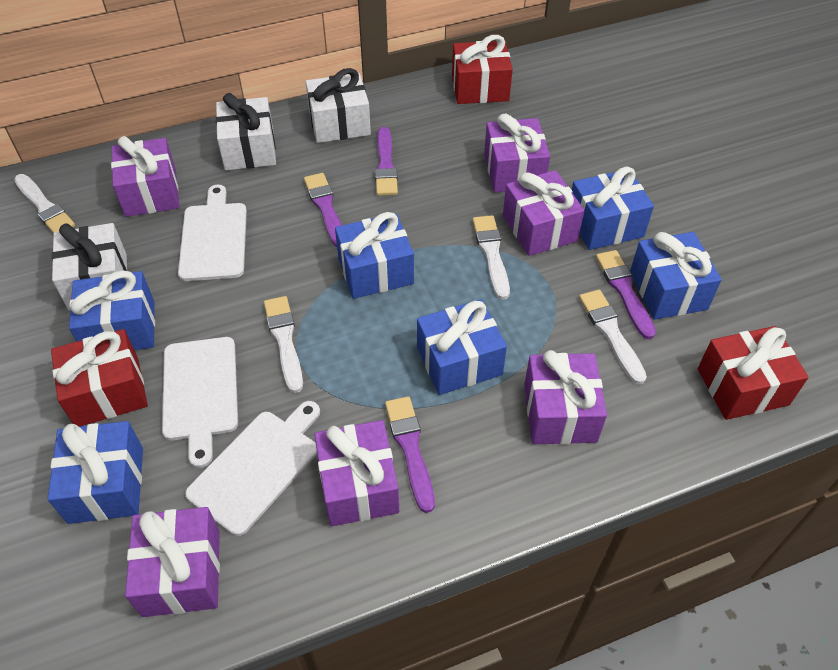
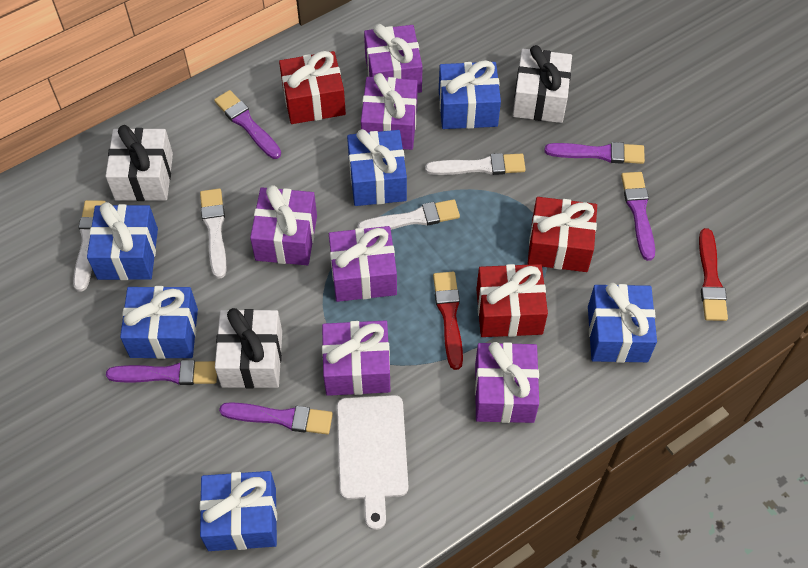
purple brush: 4 -> 5
red brush: 0 -> 2
white cutting board: 3 -> 1

